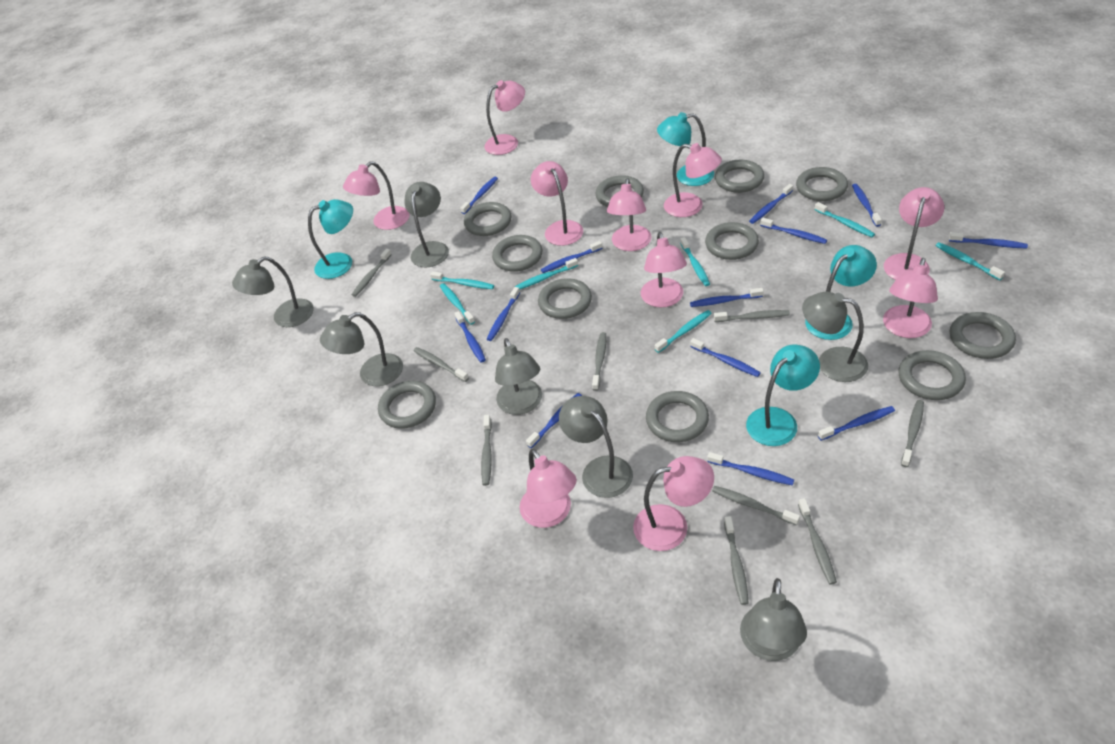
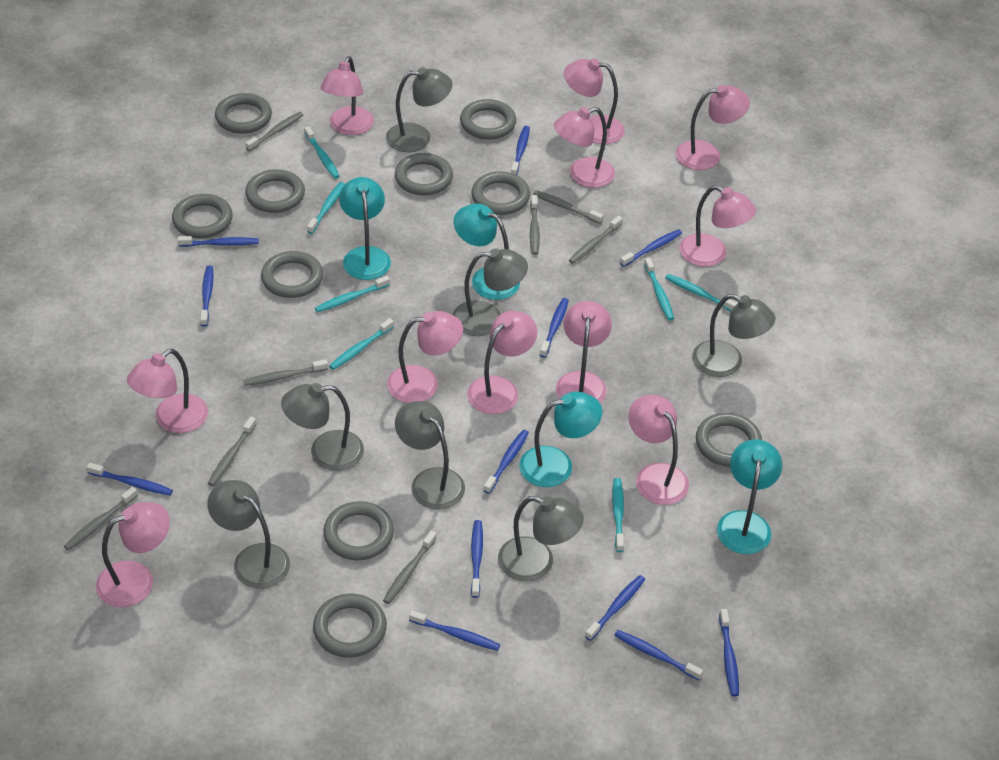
blue toothbrush: 13 -> 12
grey ring: 11 -> 10
grey toothbrush: 9 -> 8
pink lamp: 10 -> 11

